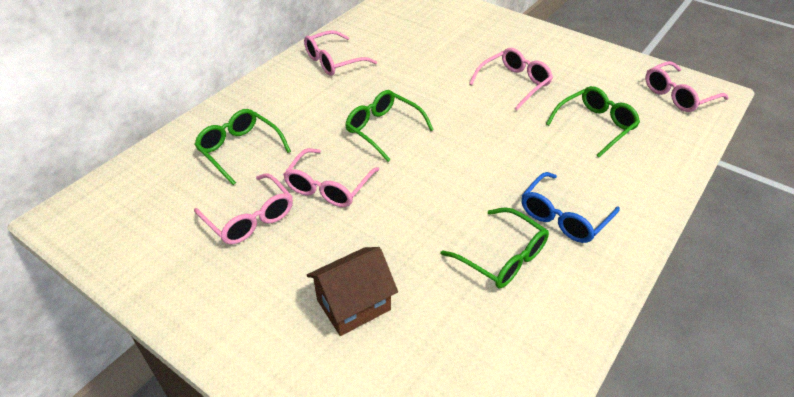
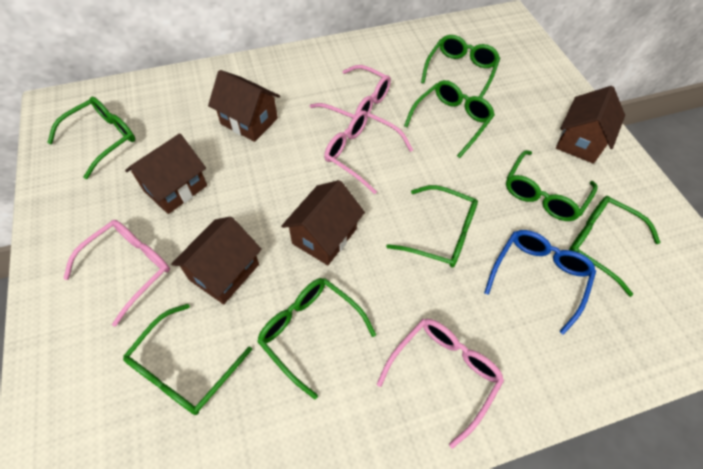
brown house: 1 -> 5
green glasses: 4 -> 8
pink glasses: 5 -> 4

